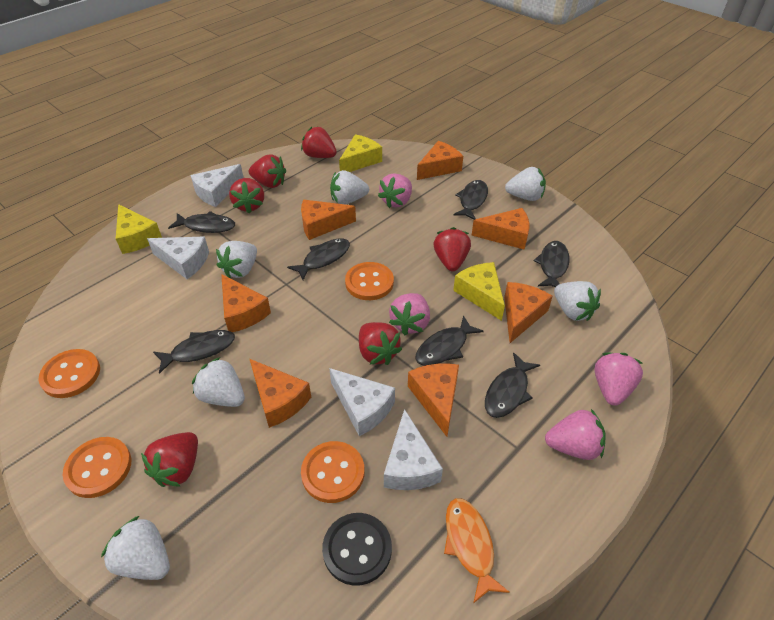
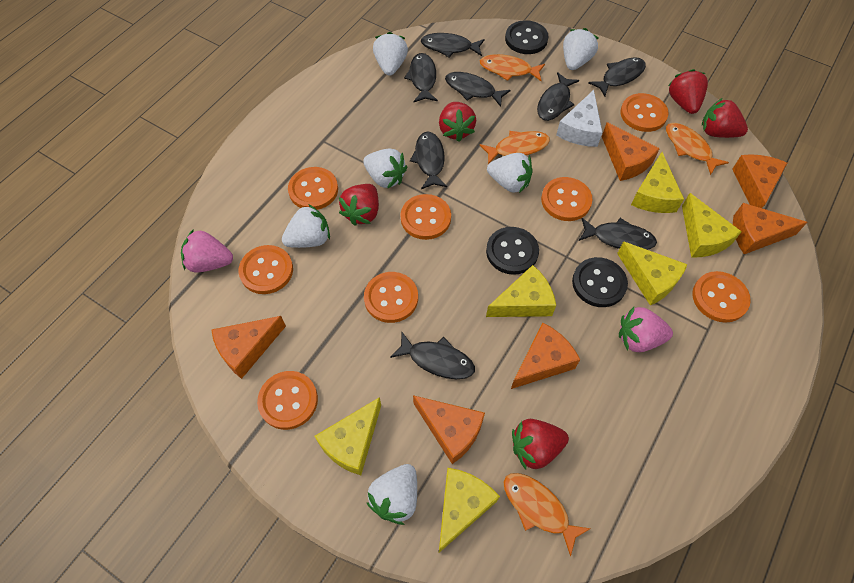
black button: 1 -> 3
black fish: 7 -> 8
orange button: 4 -> 8
orange cheese: 7 -> 6
orange fish: 1 -> 4
pink strawberry: 4 -> 2
red strawberry: 6 -> 5
white cheese: 4 -> 1
yellow cheese: 3 -> 6

